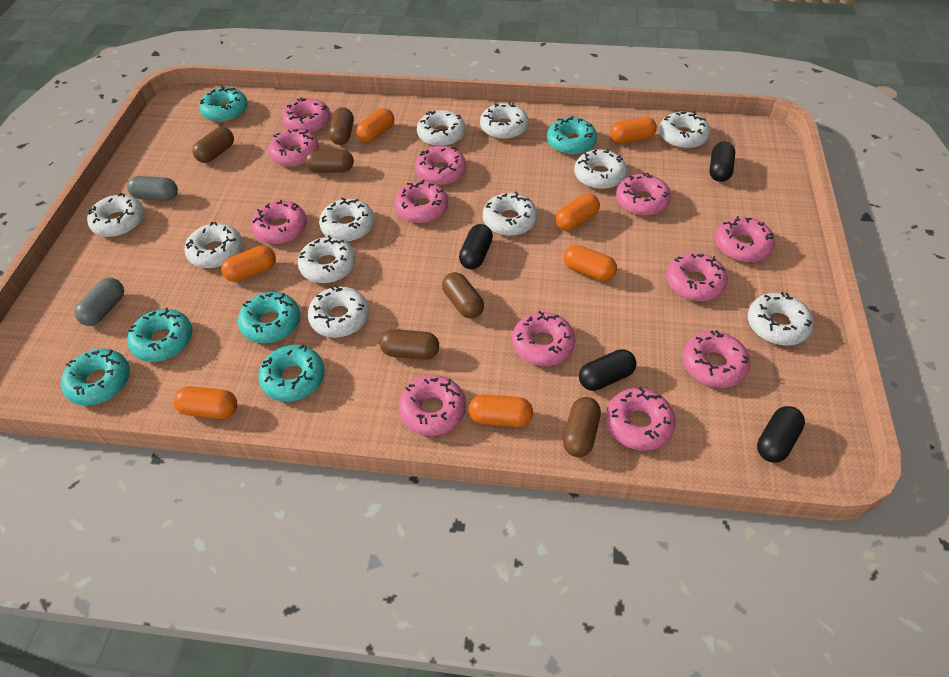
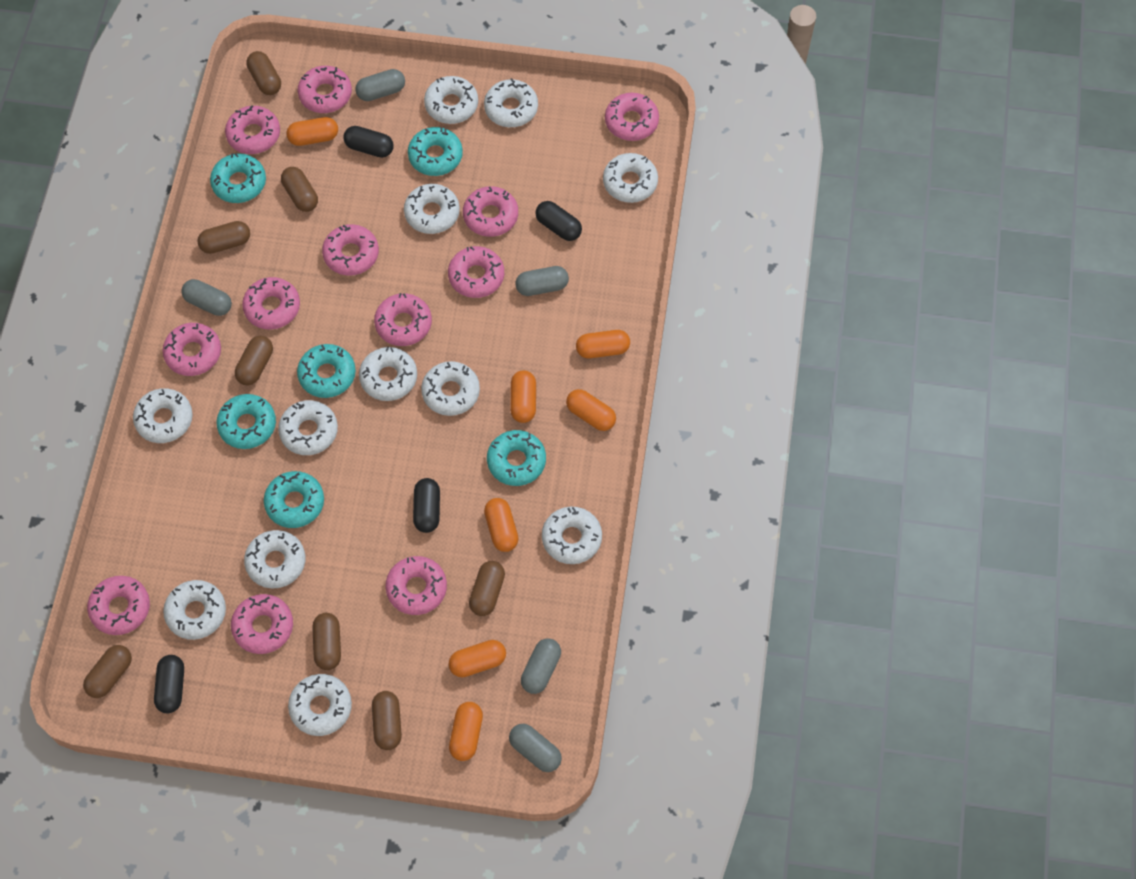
brown capsule: 6 -> 8
grey capsule: 2 -> 5
white donut: 11 -> 12

